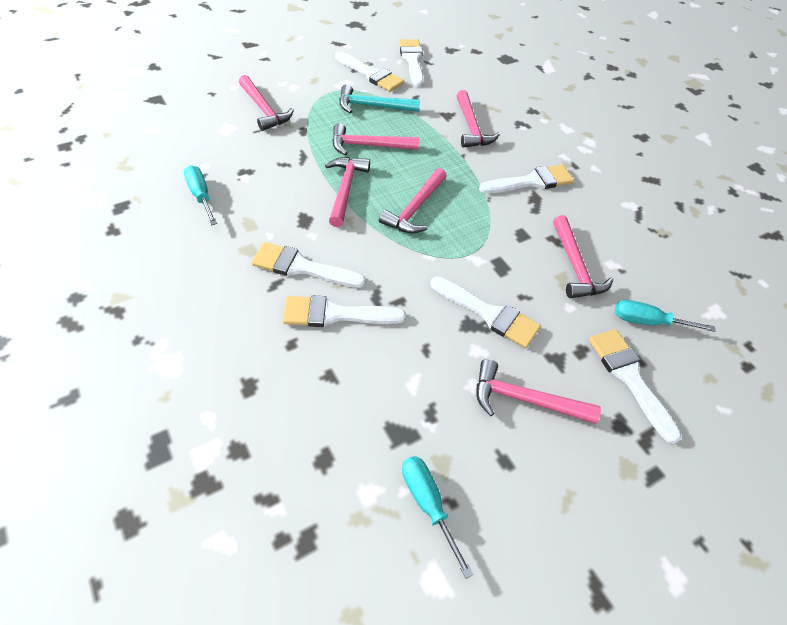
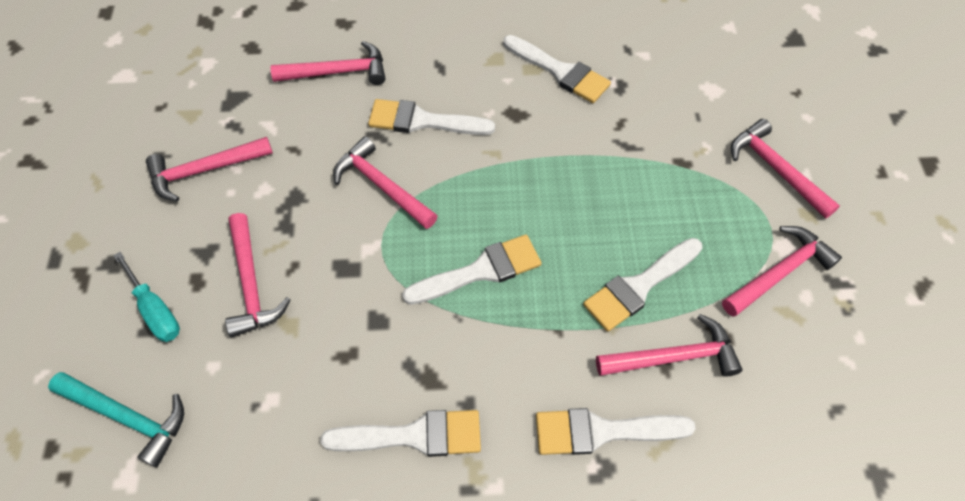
turquoise screwdriver: 3 -> 1
white brush: 7 -> 6

